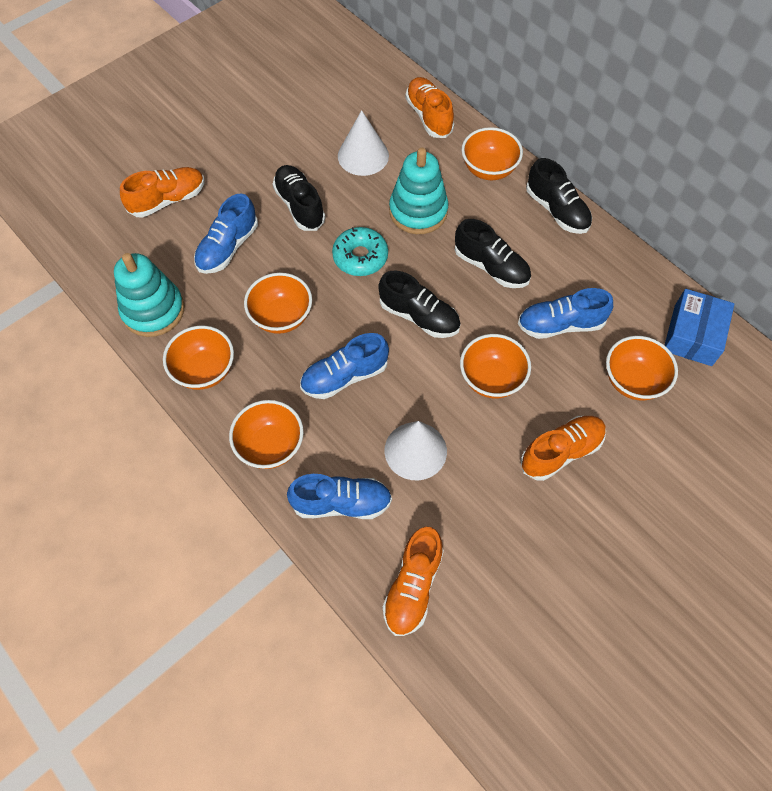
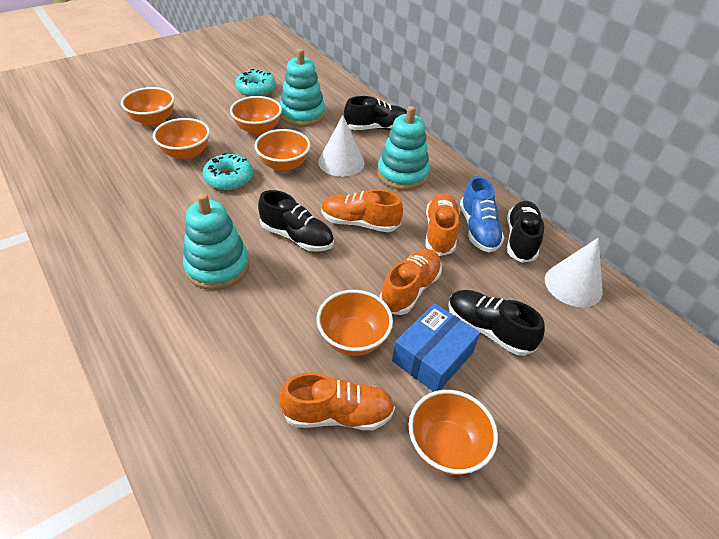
blue shoe: 4 -> 1
turquoise donut: 1 -> 2
turquoise stacking toy: 2 -> 3

